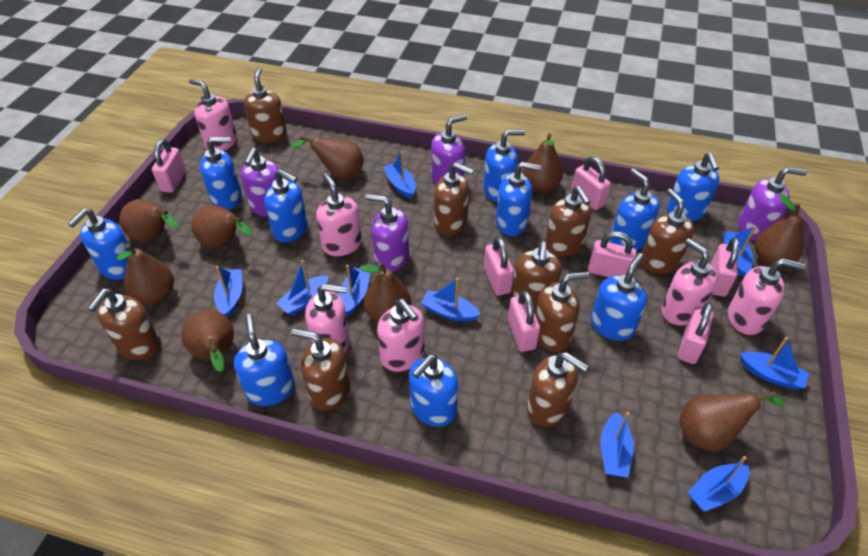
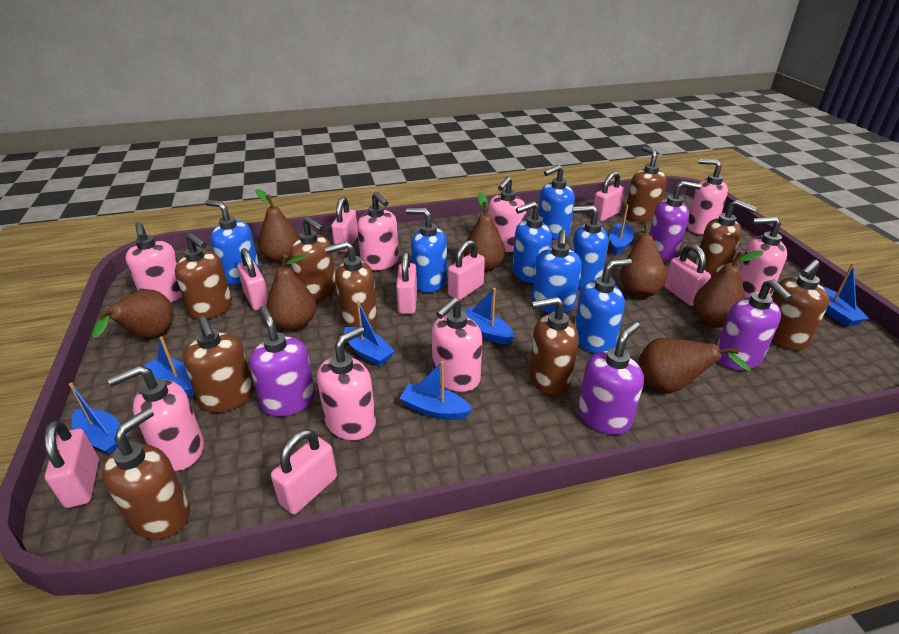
blue boat: 9 -> 7
blue soap dispenser: 10 -> 7
brown pear: 9 -> 7
pink padlock: 7 -> 8
pink soap dispenser: 6 -> 8

